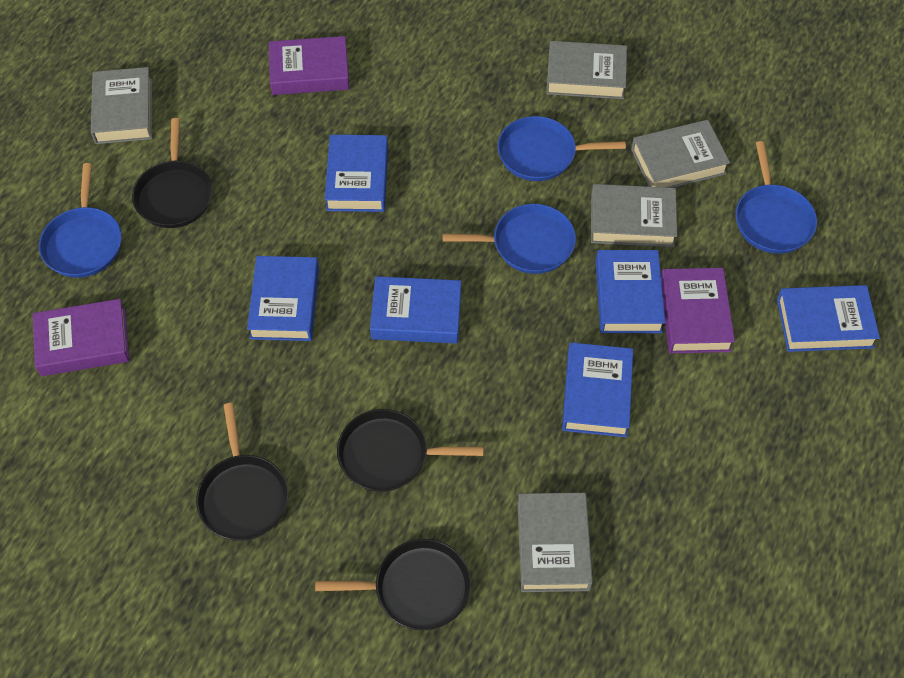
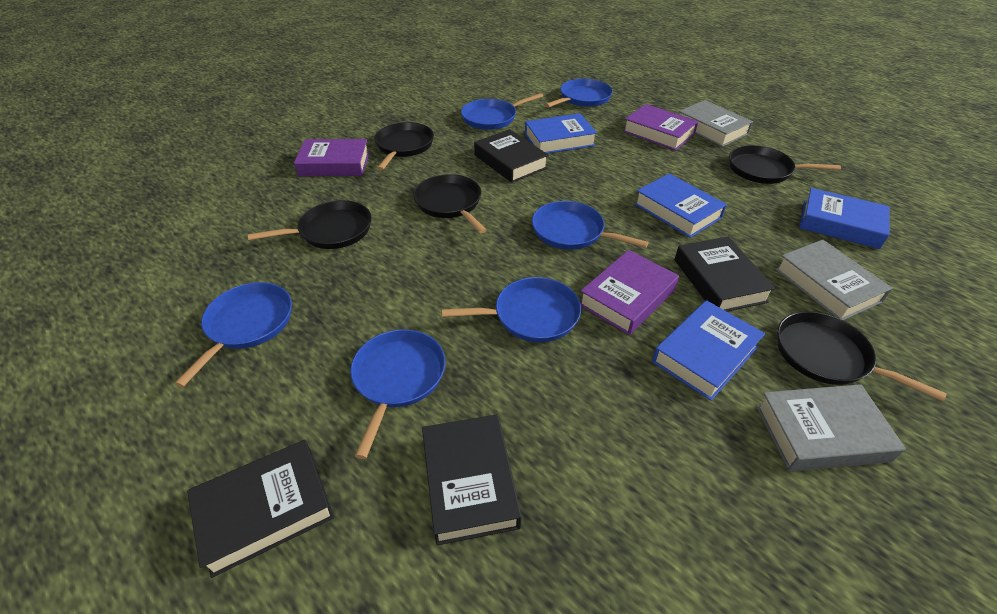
black book: 0 -> 4
black pan: 4 -> 5
blue book: 6 -> 4
blue pan: 4 -> 6
grey book: 5 -> 3

